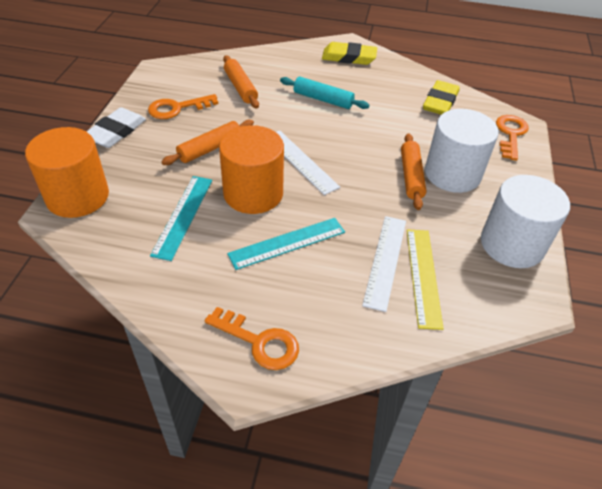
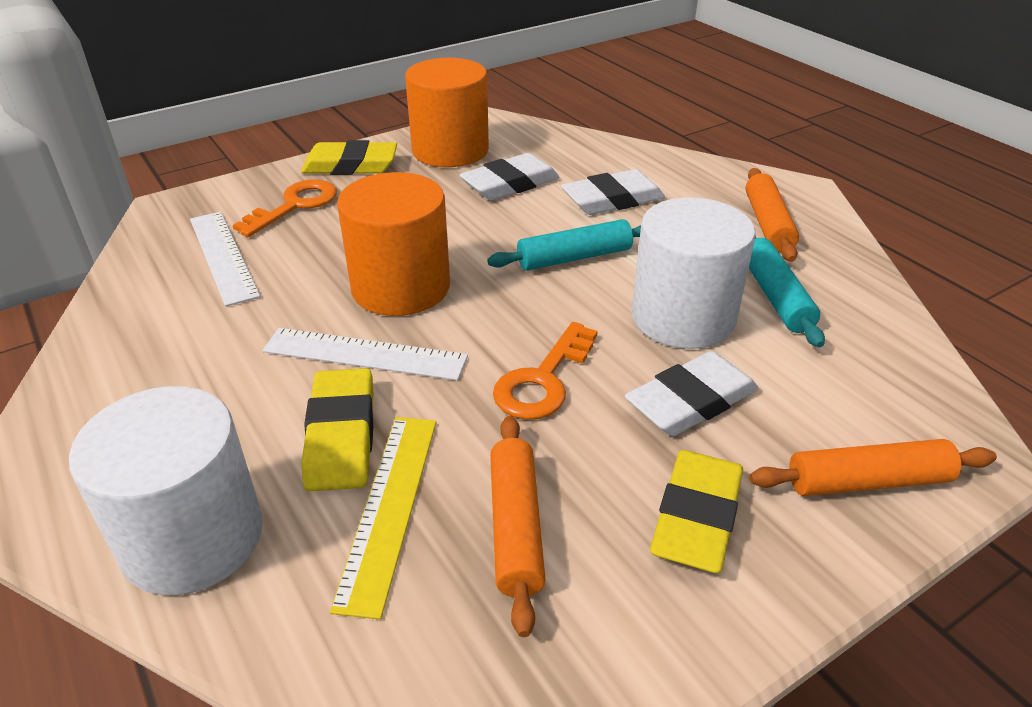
orange key: 3 -> 2
turquoise rolling pin: 1 -> 2
turquoise ruler: 2 -> 0
white eraser: 1 -> 3
yellow eraser: 2 -> 3

